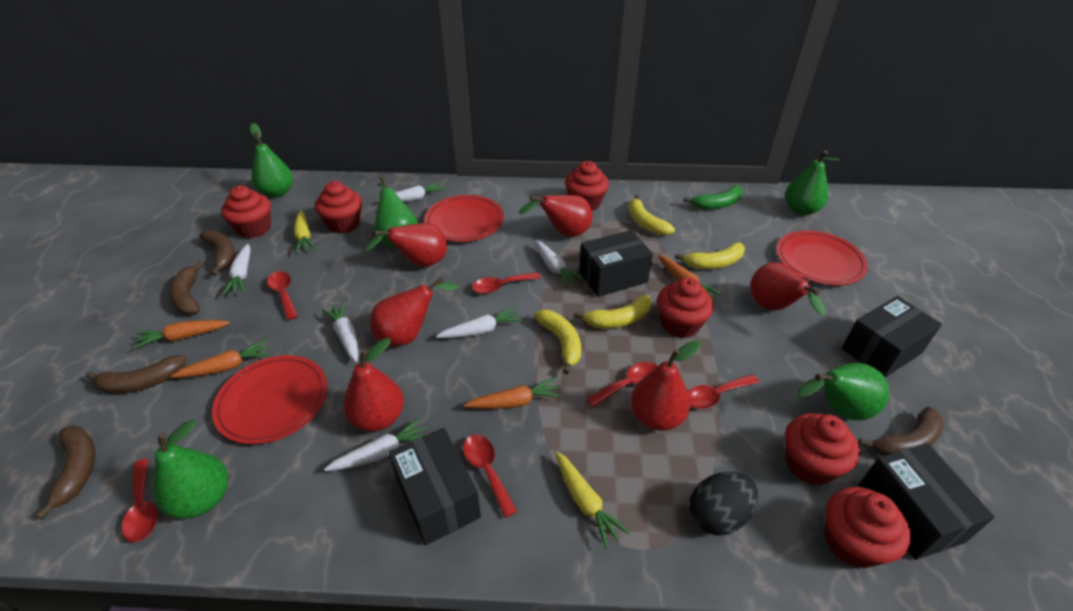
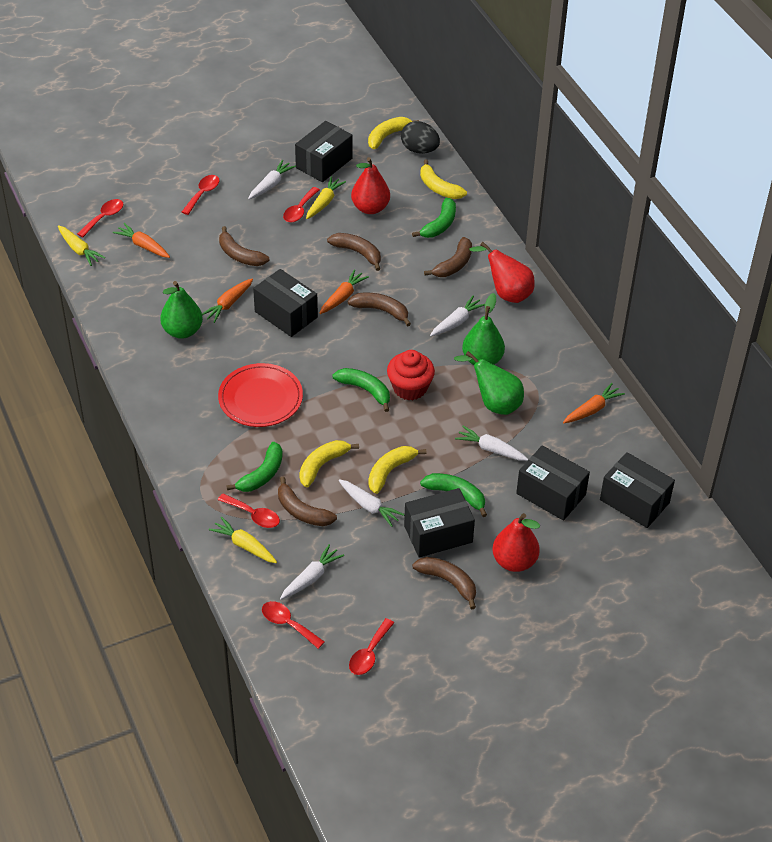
black box: 4 -> 5
brown banana: 5 -> 6
green banana: 1 -> 4
green pear: 5 -> 3
red cupcake: 6 -> 1
red pear: 6 -> 3
red plate: 3 -> 1
white carrot: 6 -> 5
yellow carrot: 2 -> 3

